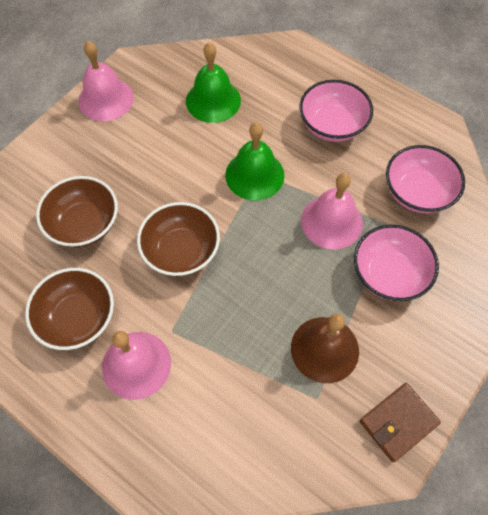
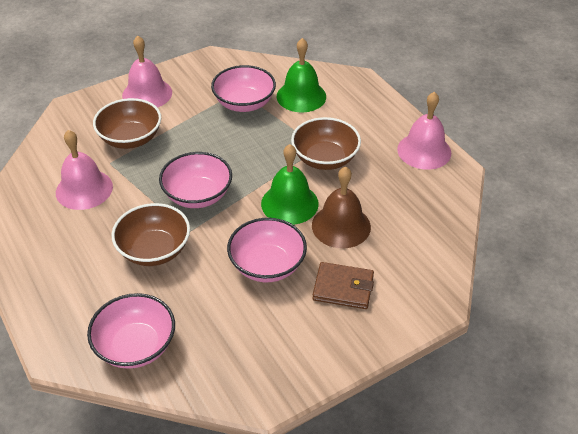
pink bowl: 3 -> 4

